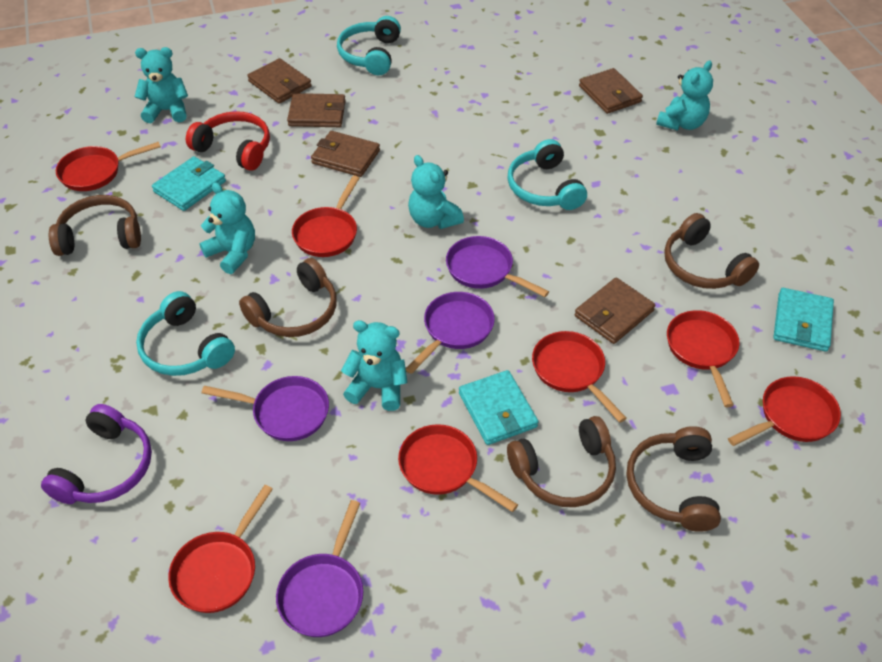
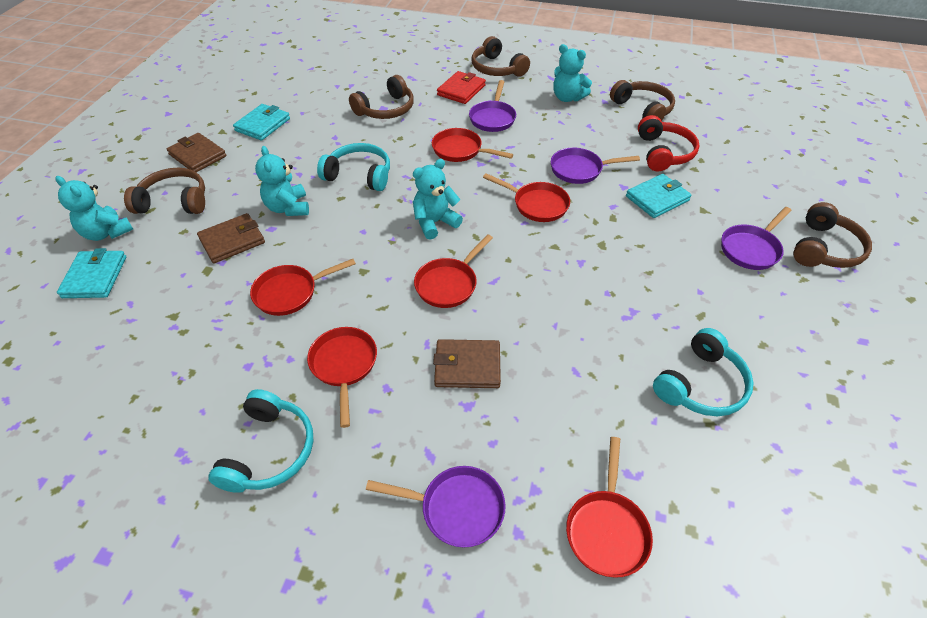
brown wallet: 5 -> 3
purple headphones: 1 -> 0
red pan: 7 -> 6
red wallet: 0 -> 1
turquoise teddy bear: 5 -> 4

